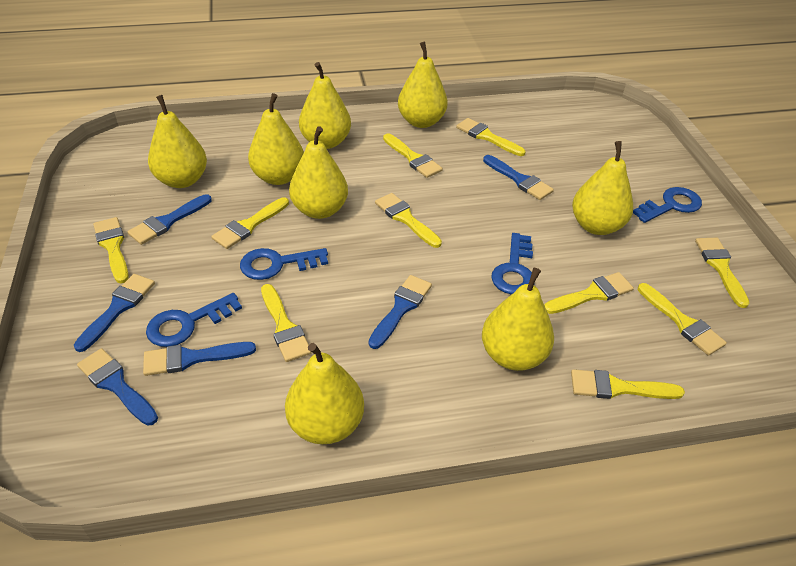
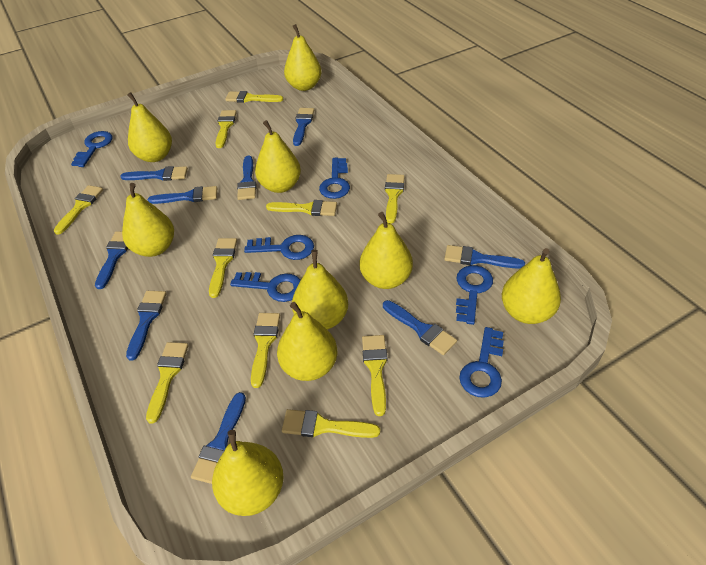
blue brush: 6 -> 9
blue key: 4 -> 6
yellow pear: 8 -> 9

